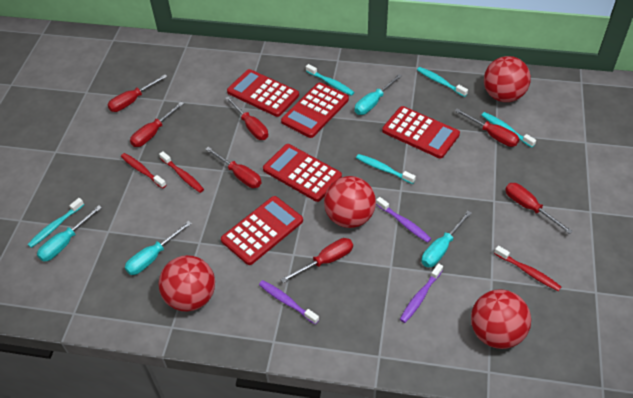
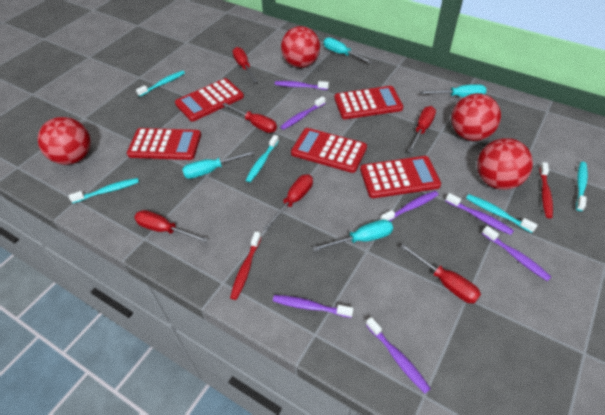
purple toothbrush: 3 -> 7
red screwdriver: 7 -> 6
red toothbrush: 3 -> 2

